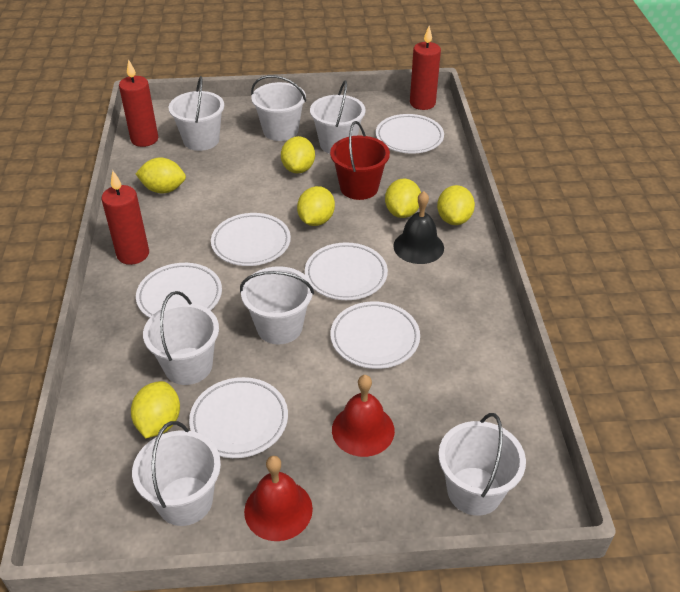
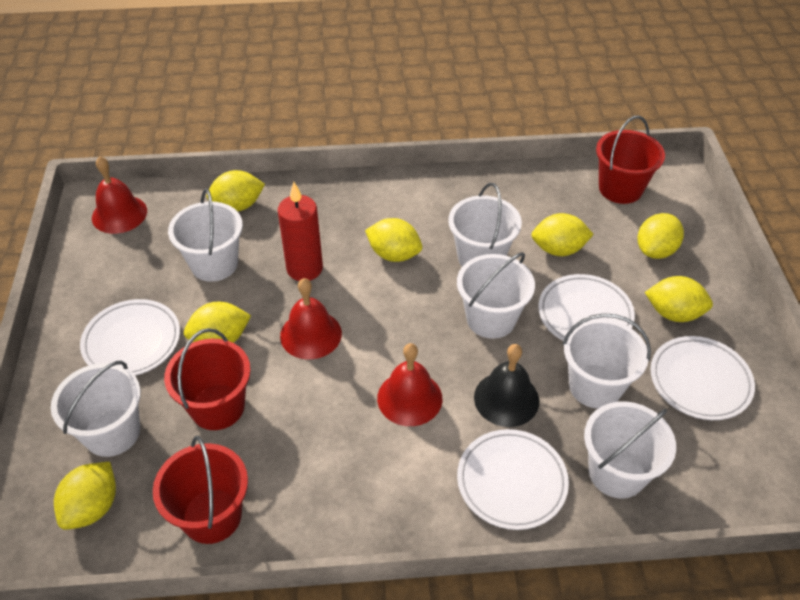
red bell: 2 -> 3
red bucket: 1 -> 3
red candle: 3 -> 1
white bucket: 7 -> 6
white plate: 6 -> 4
yellow lemon: 6 -> 7

